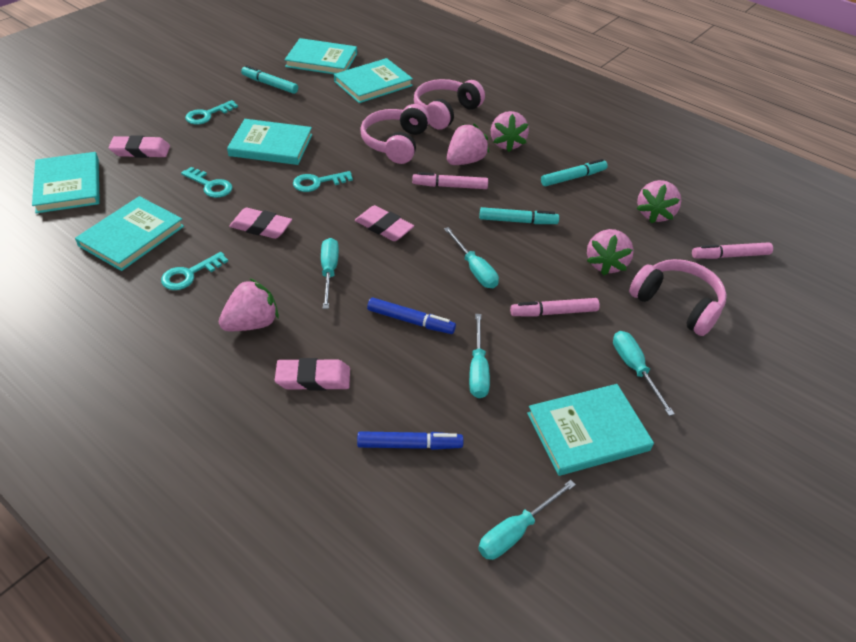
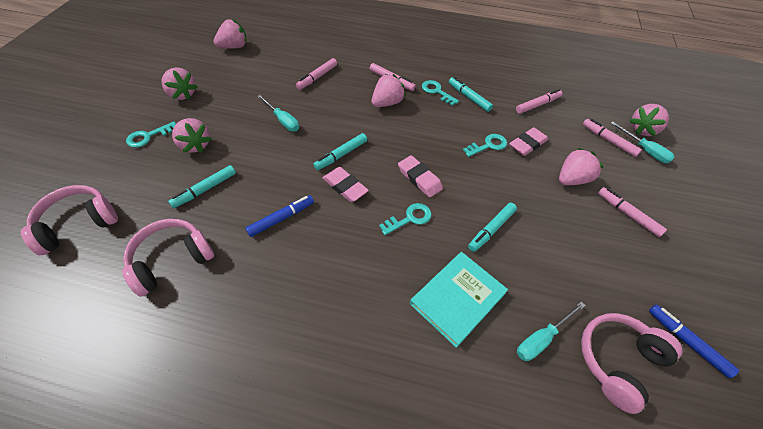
pink eraser: 4 -> 3
pink marker: 3 -> 5
pink strawberry: 5 -> 6
turquoise book: 6 -> 1
turquoise marker: 3 -> 4
turquoise screwdriver: 5 -> 3

